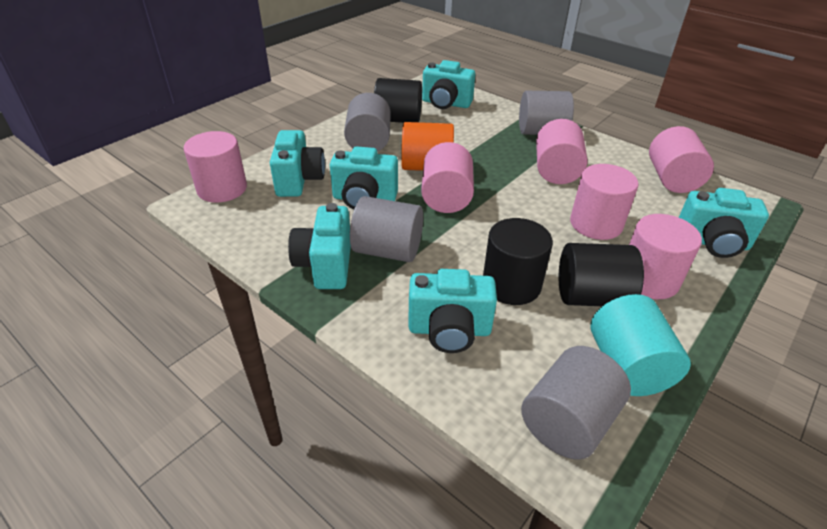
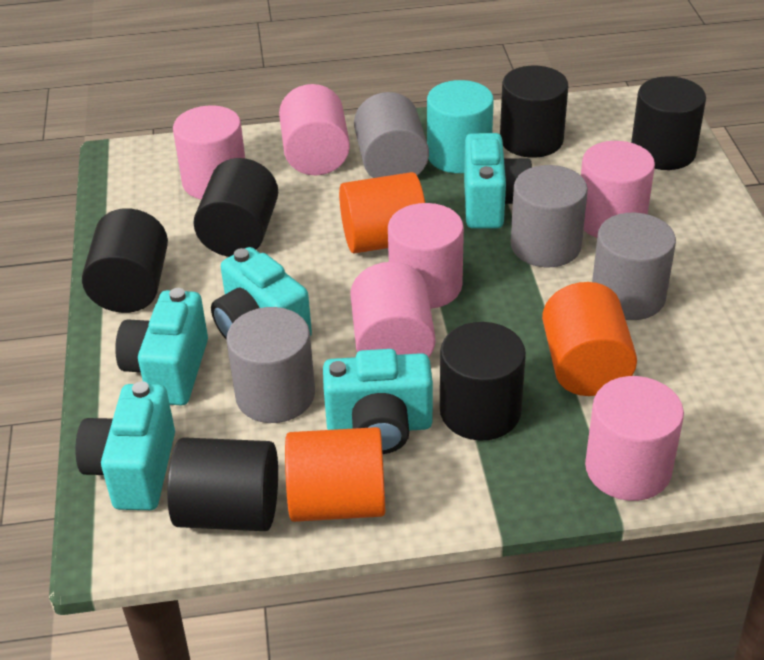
black cylinder: 3 -> 6
orange cylinder: 1 -> 3
turquoise camera: 6 -> 5

